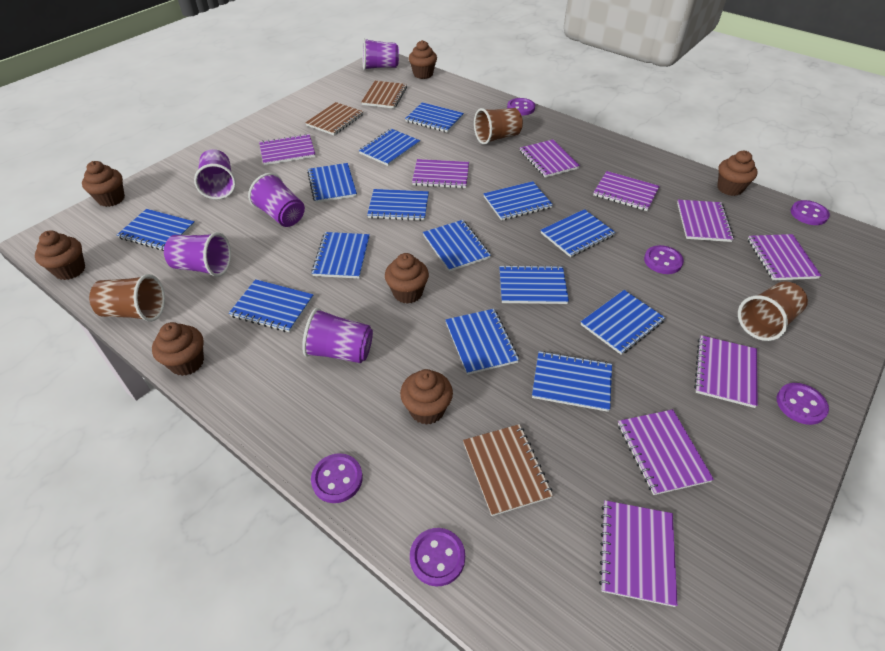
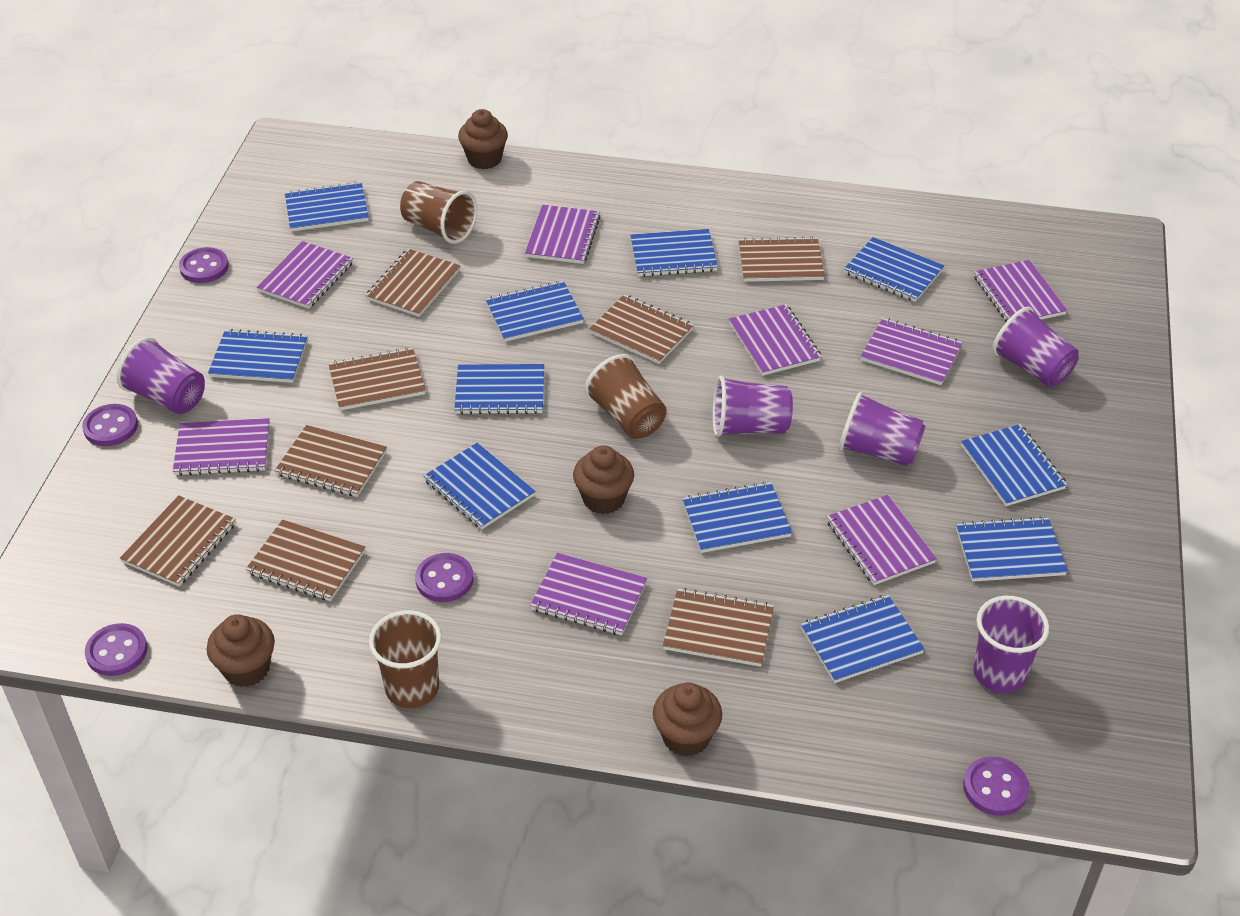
blue notebook: 14 -> 11
brown cupcake: 7 -> 4
brown notebook: 3 -> 8
purple button: 6 -> 5
purple notebook: 9 -> 8

